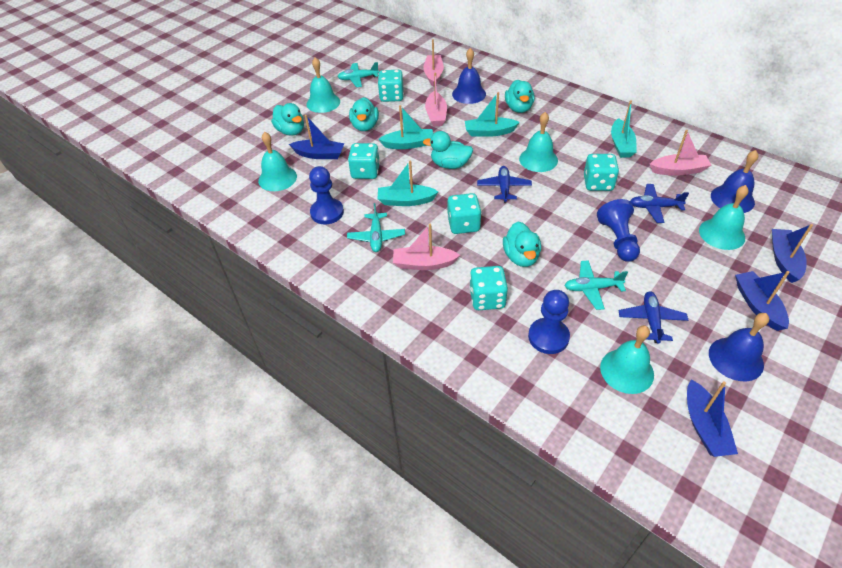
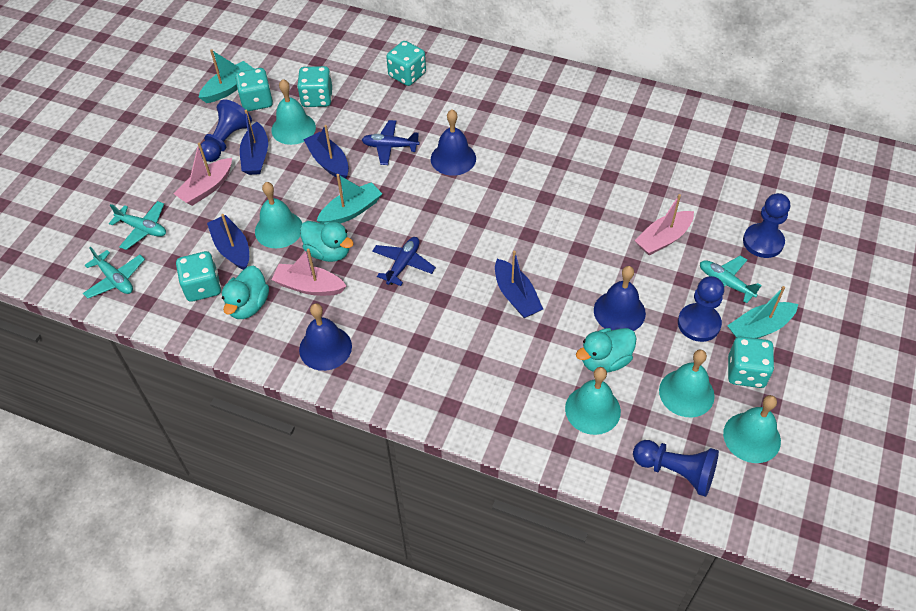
blue pawn: 3 -> 4
blue plane: 3 -> 2
pink boat: 4 -> 3
turquoise boat: 4 -> 3
turquoise duck: 5 -> 3

